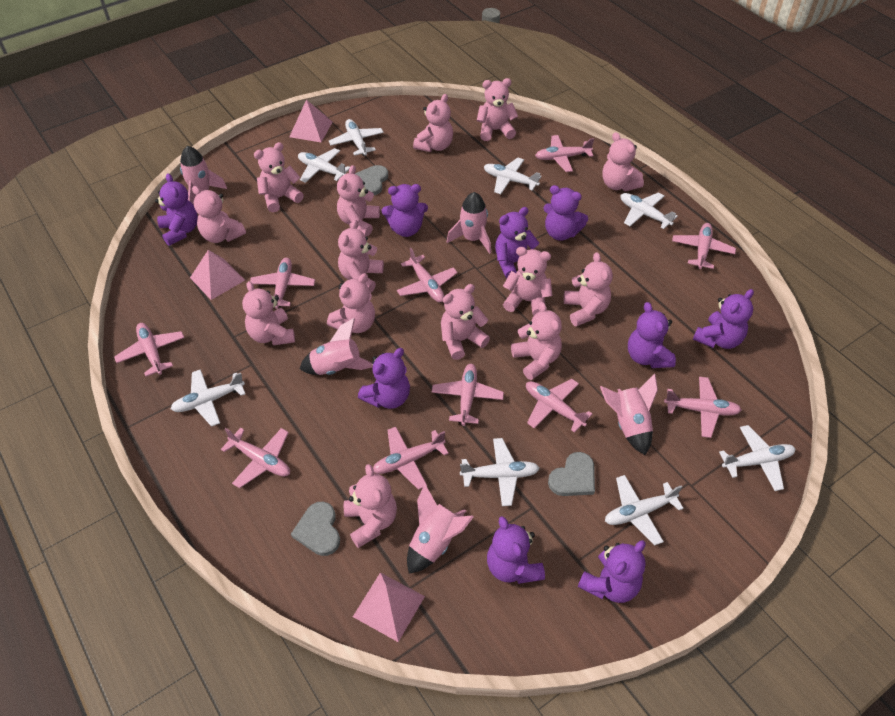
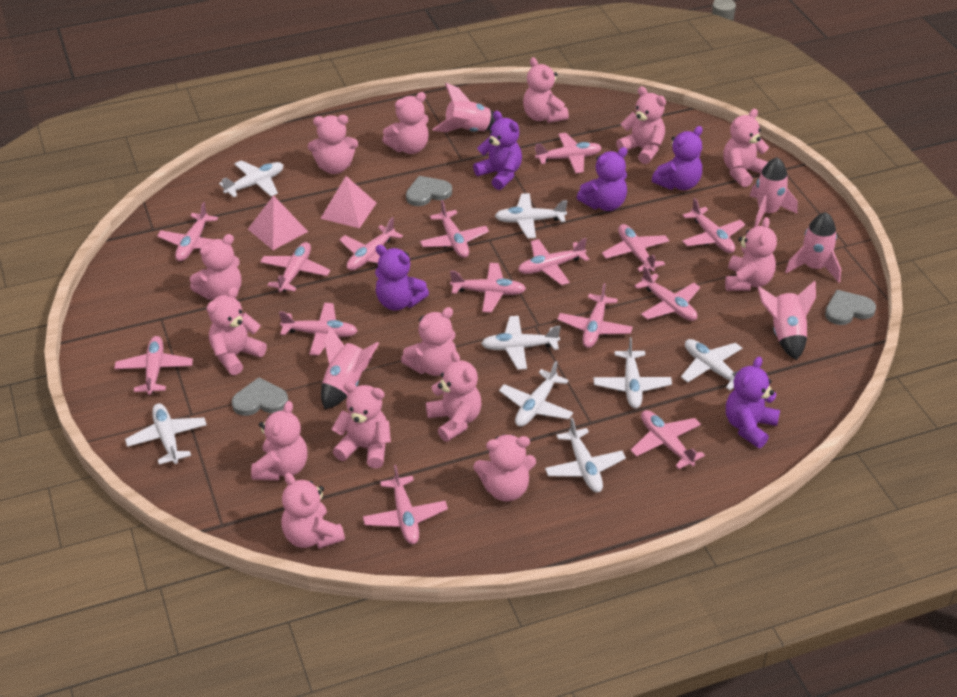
pink plane: 10 -> 15
pink pyramid: 3 -> 2
purple teddy bear: 9 -> 5

